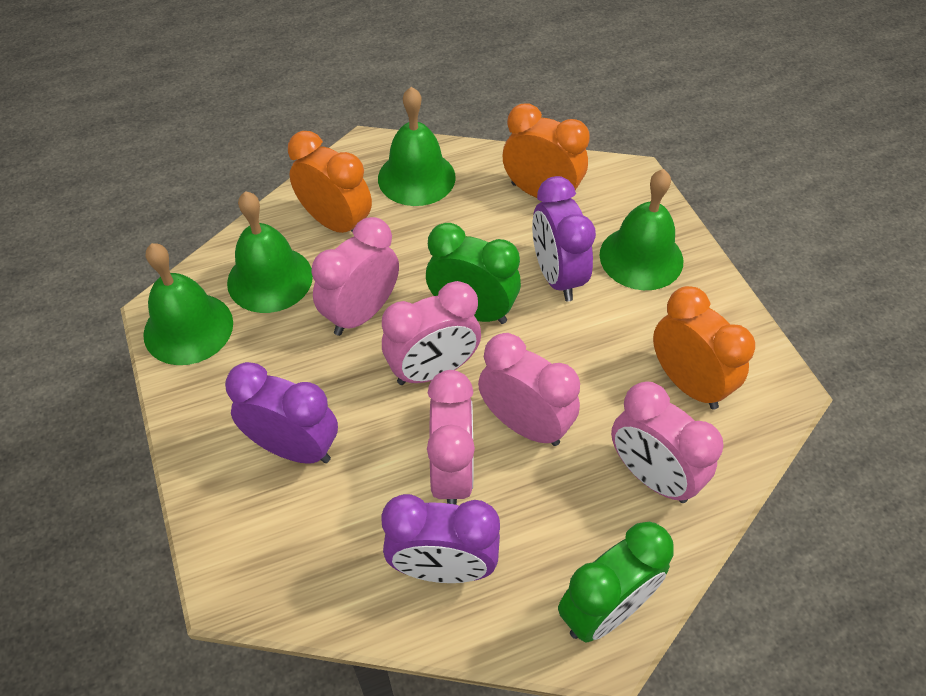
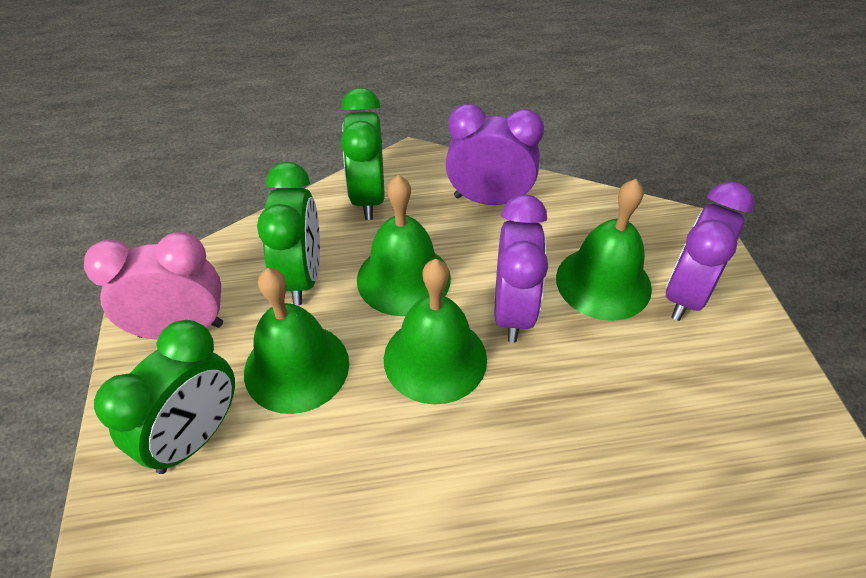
green clock: 2 -> 3
orange clock: 3 -> 0
pink clock: 5 -> 1

